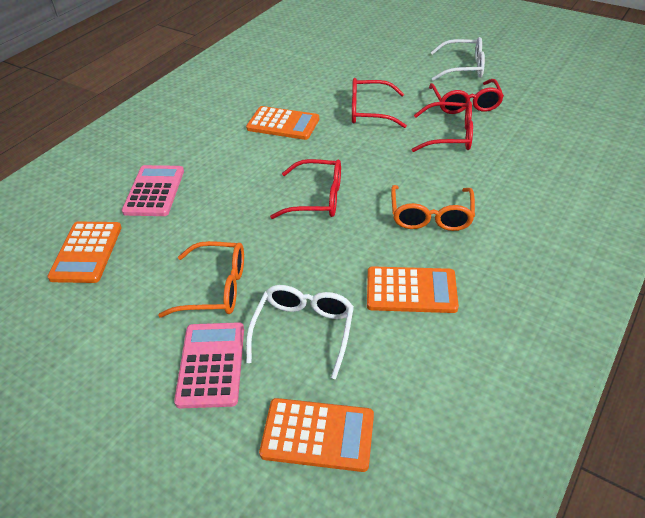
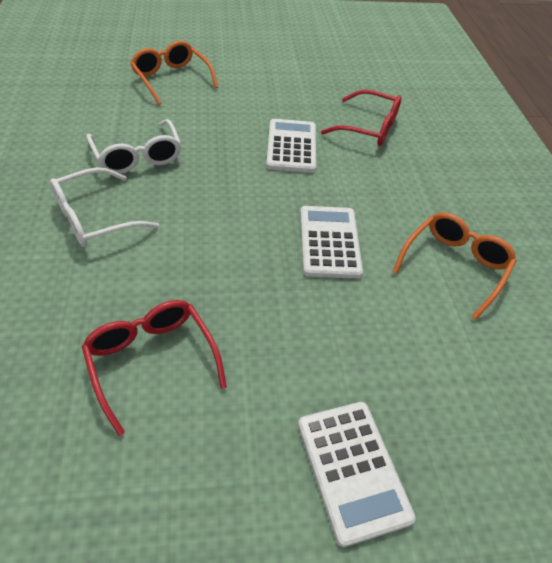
orange calculator: 4 -> 0
pink calculator: 2 -> 0
red glasses: 4 -> 2
white calculator: 0 -> 3

